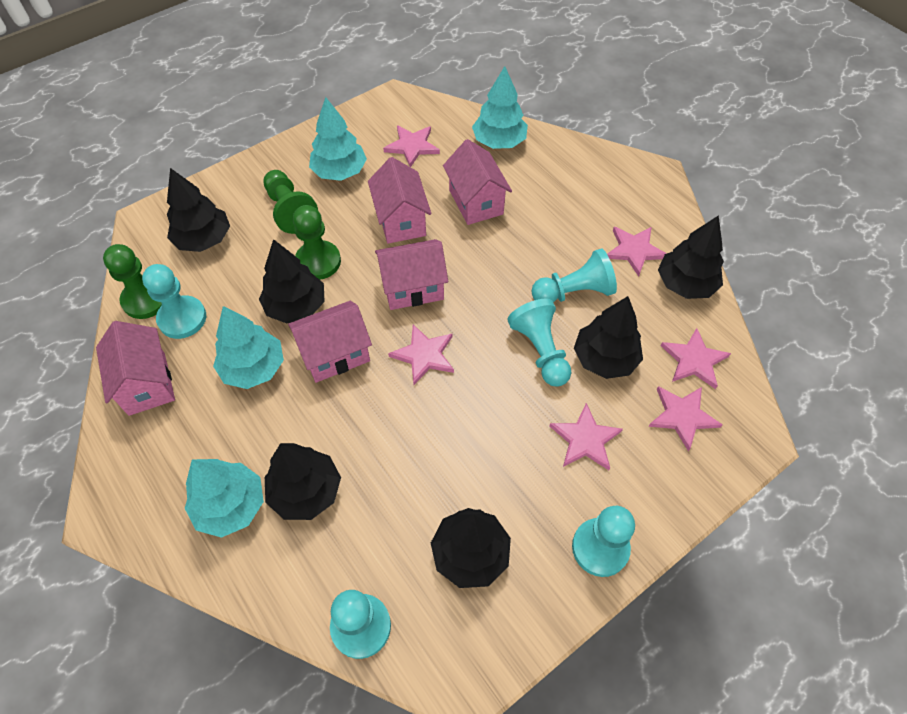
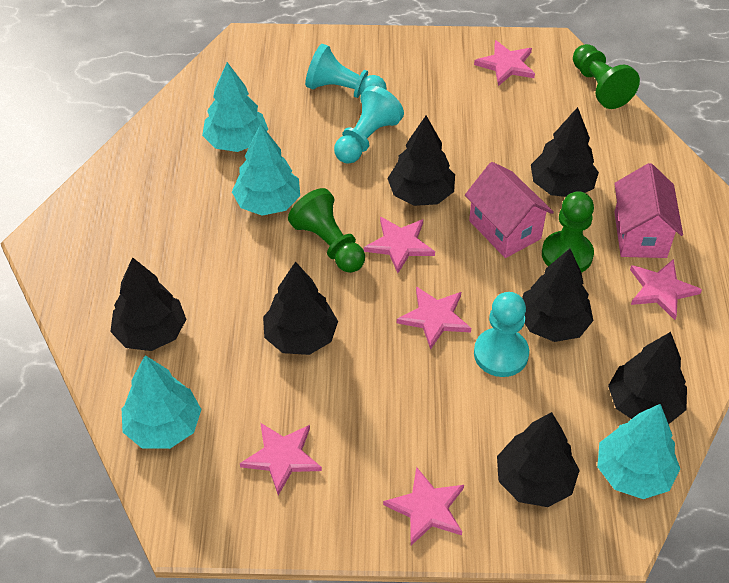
black tree: 6 -> 7
pink house: 5 -> 2
turquoise pawn: 5 -> 3

